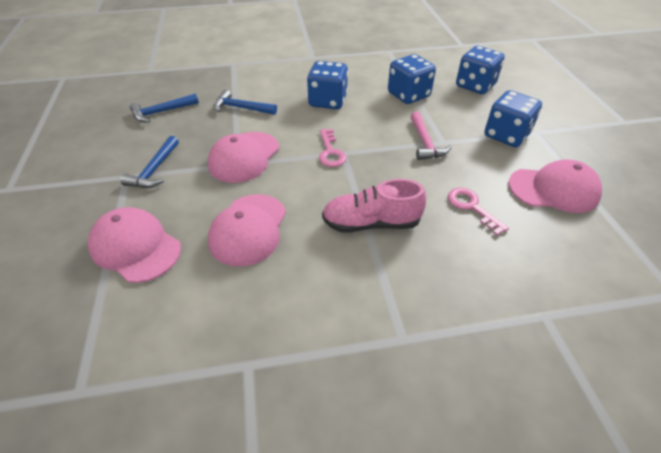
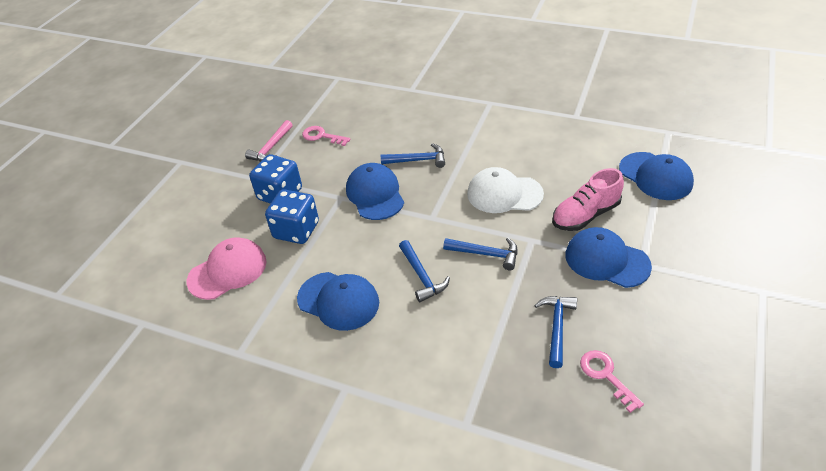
blue cap: 0 -> 4
blue dice: 4 -> 2
blue hammer: 3 -> 4
pink cap: 4 -> 1
white cap: 0 -> 1

